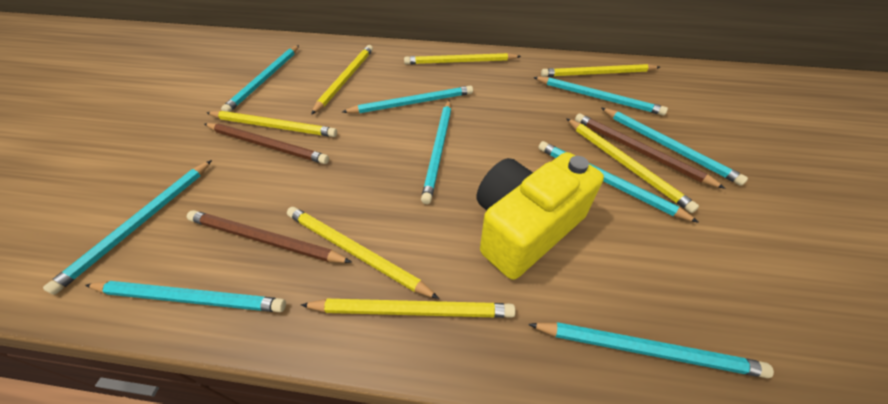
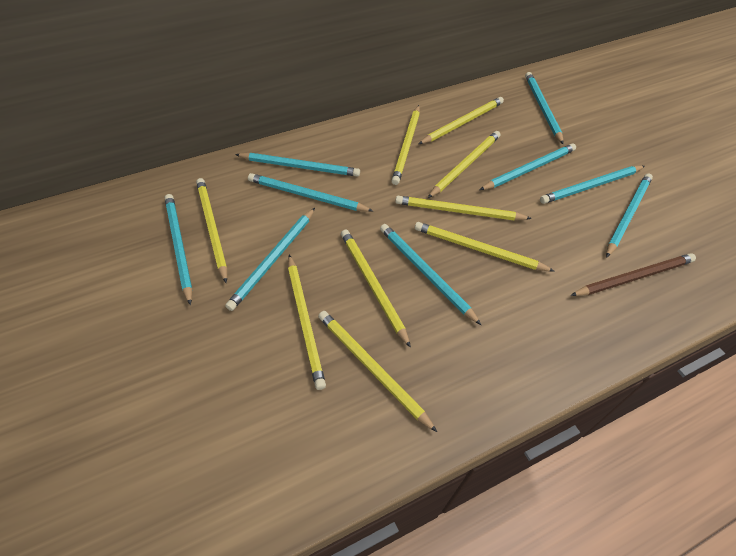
brown pencil: 3 -> 1
yellow camera: 1 -> 0
yellow pencil: 7 -> 9

